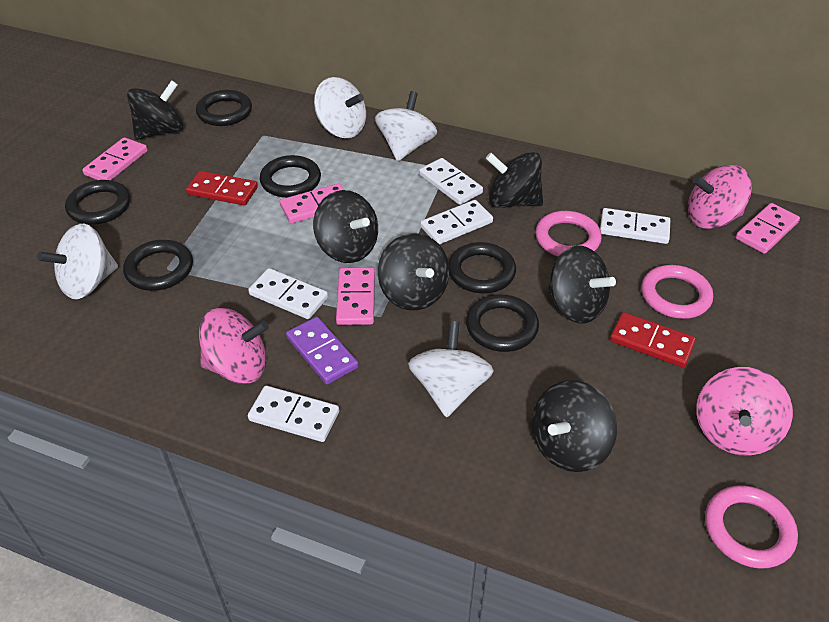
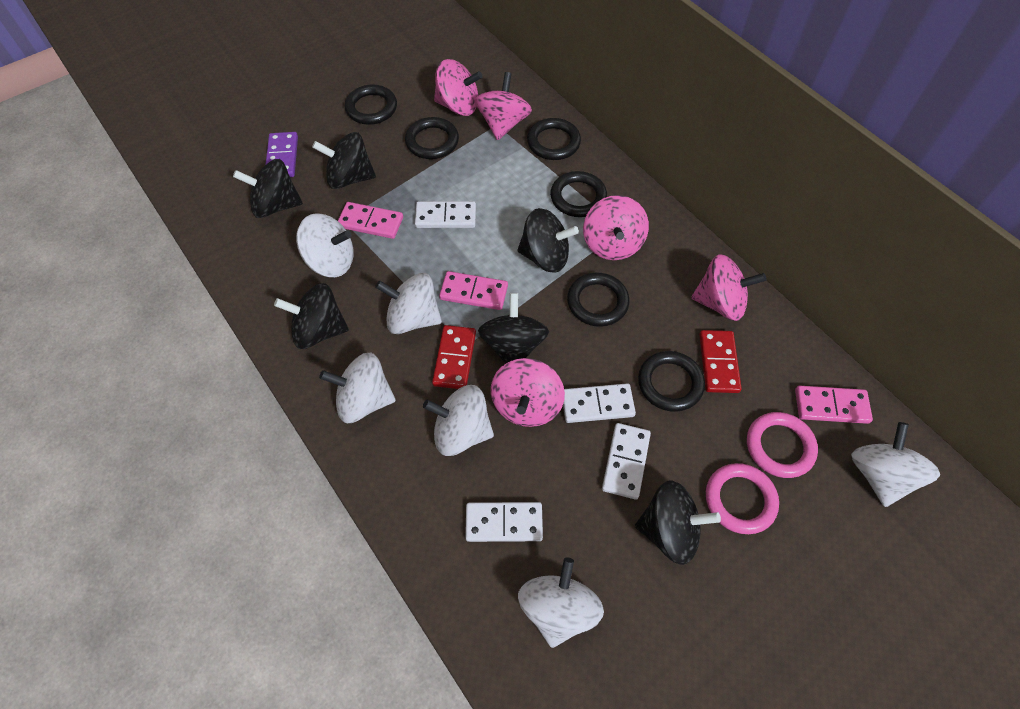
pink domino: 4 -> 3
pink ring: 3 -> 2
pink spinning top: 3 -> 5
white domino: 5 -> 4
white spinning top: 4 -> 6

